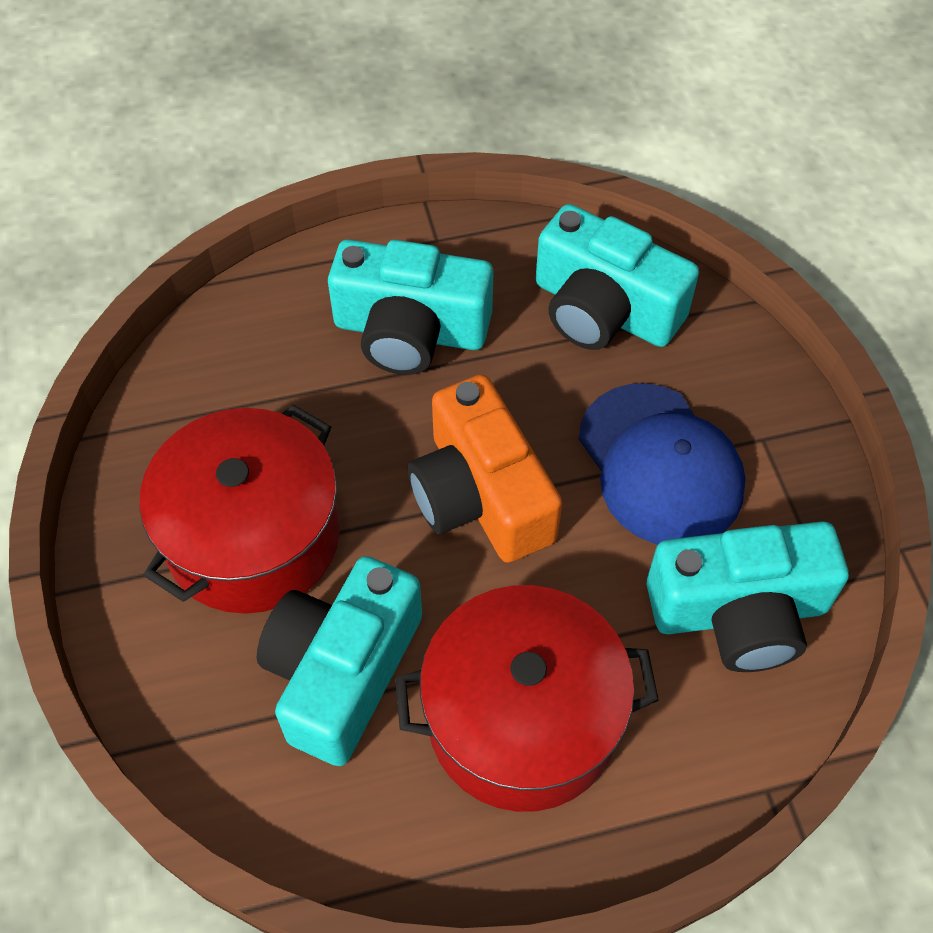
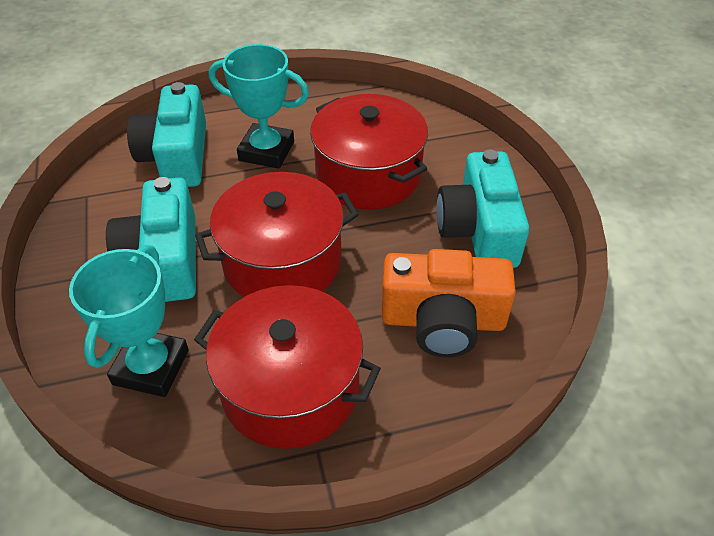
blue cap: 1 -> 0
red pot: 2 -> 3
turquoise camera: 4 -> 3
turquoise trophy: 0 -> 2

